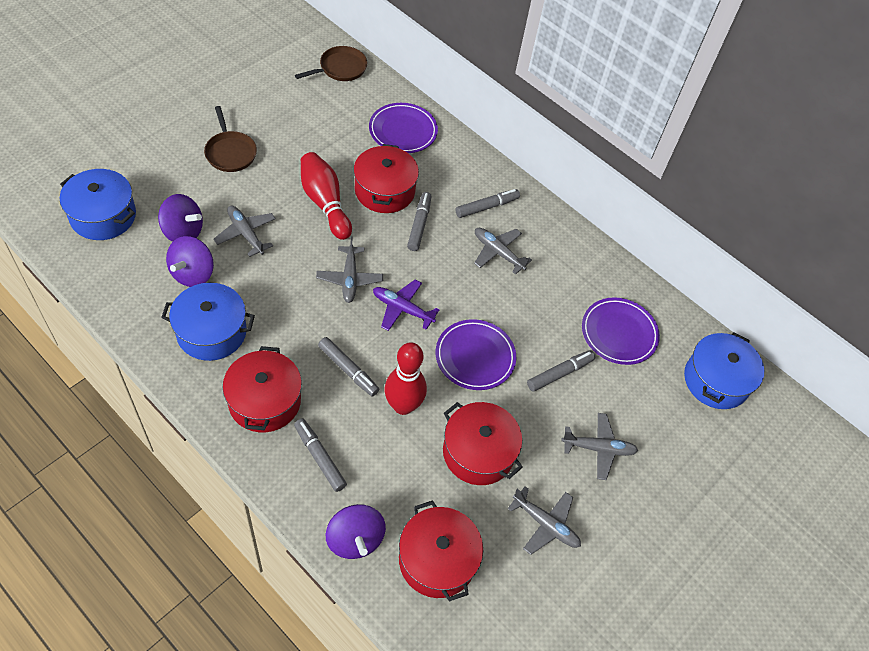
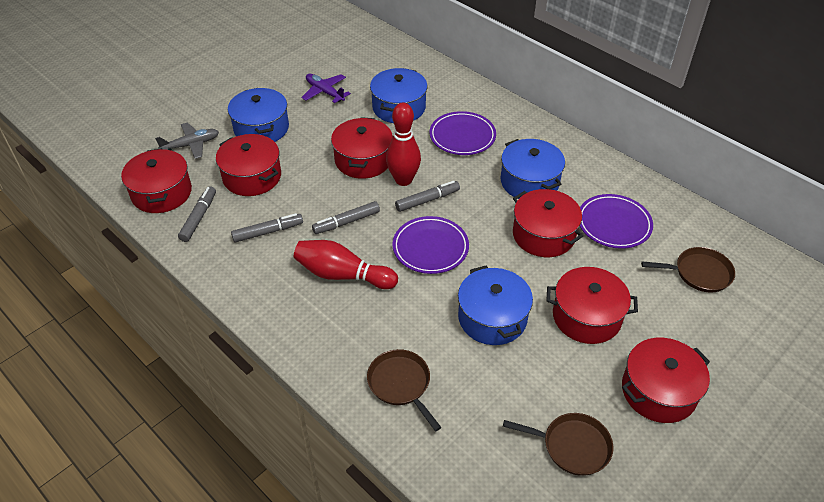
blue pot: 3 -> 4
brown pan: 2 -> 3
grey marker: 5 -> 4
grey plane: 5 -> 1
purple spinning top: 3 -> 0
red pot: 4 -> 6

